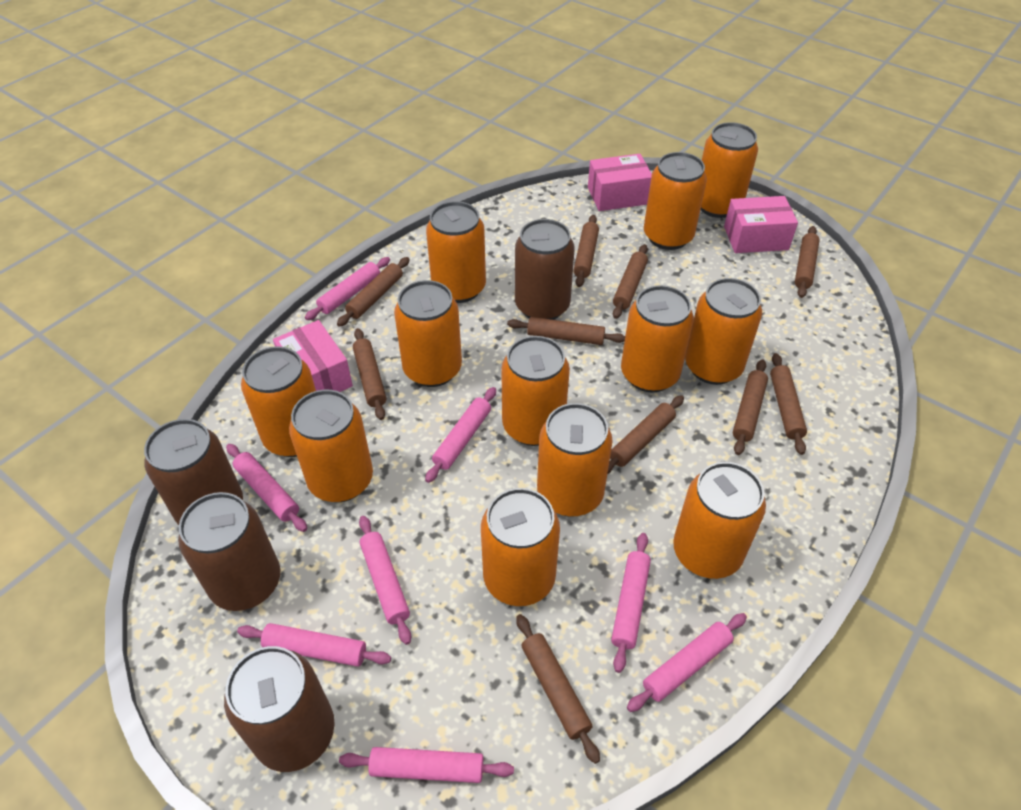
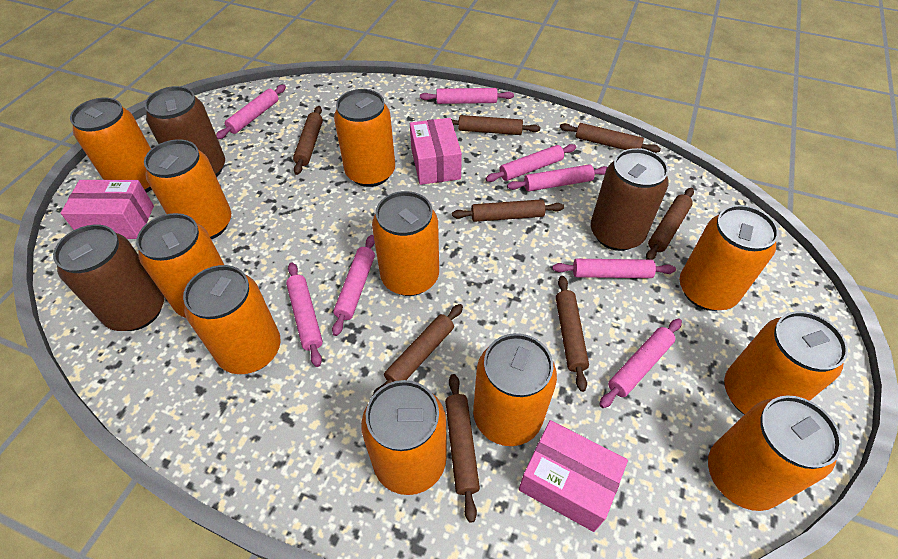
brown can: 4 -> 3
brown rolling pin: 10 -> 8
orange can: 12 -> 11

